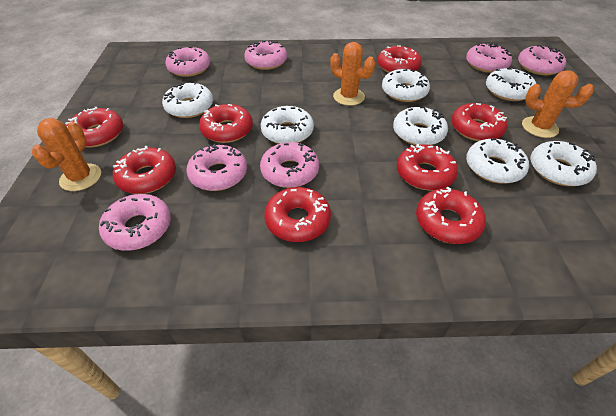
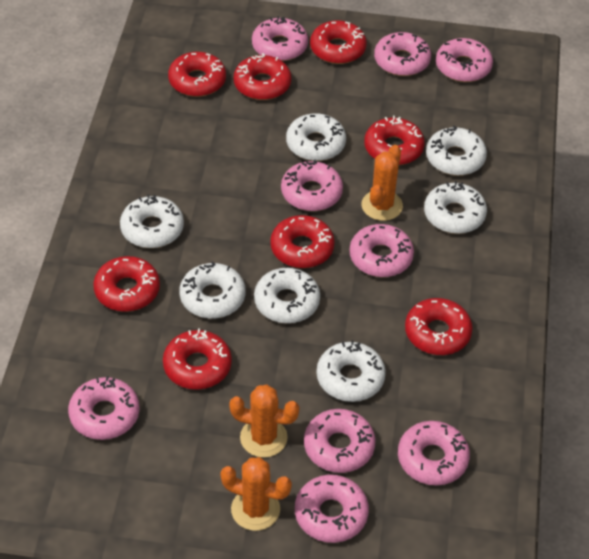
pink donut: 7 -> 9

